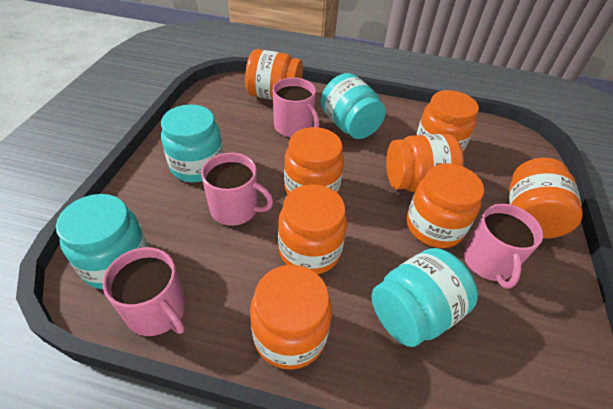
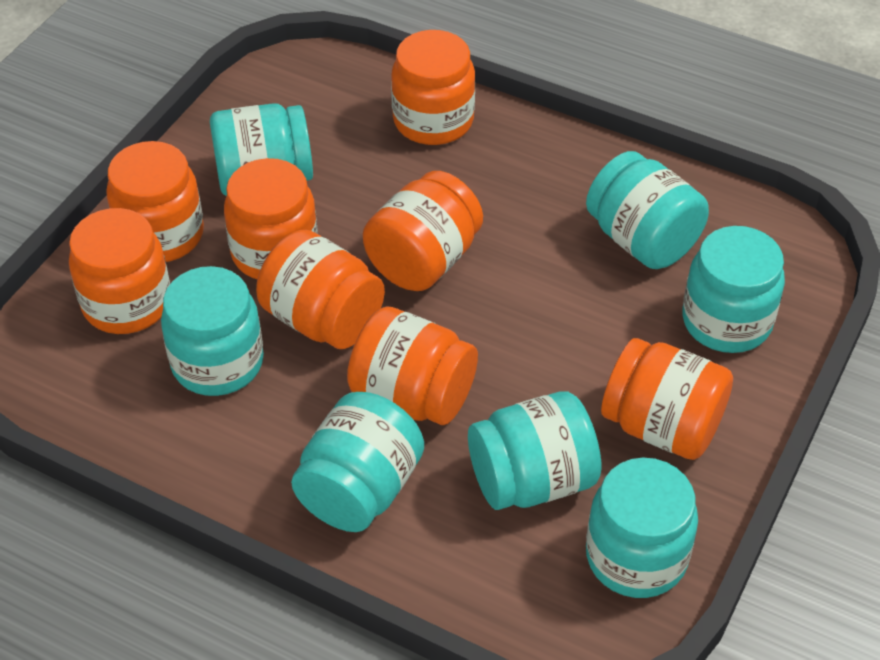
pink mug: 4 -> 0
turquoise jar: 4 -> 7

